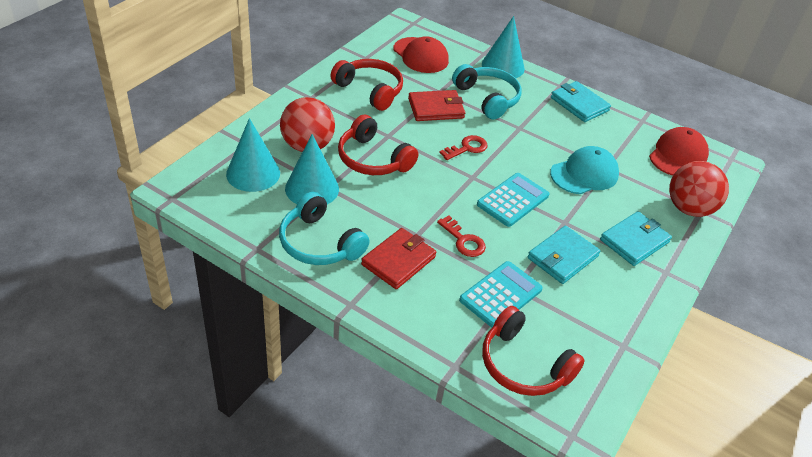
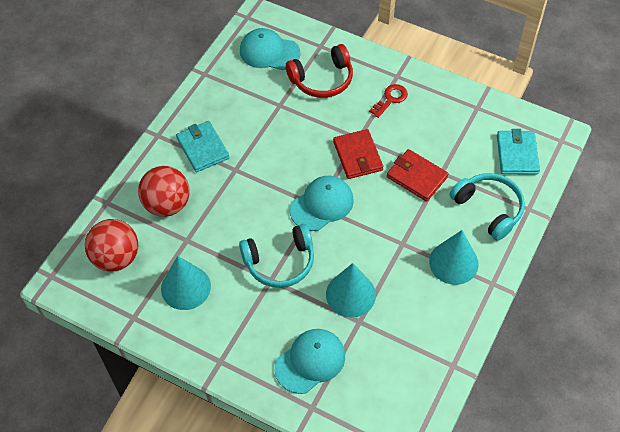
red cap: 2 -> 0
red headphones: 3 -> 1
red key: 2 -> 1
turquoise calculator: 2 -> 0
turquoise cap: 1 -> 3
turquoise wallet: 3 -> 2

